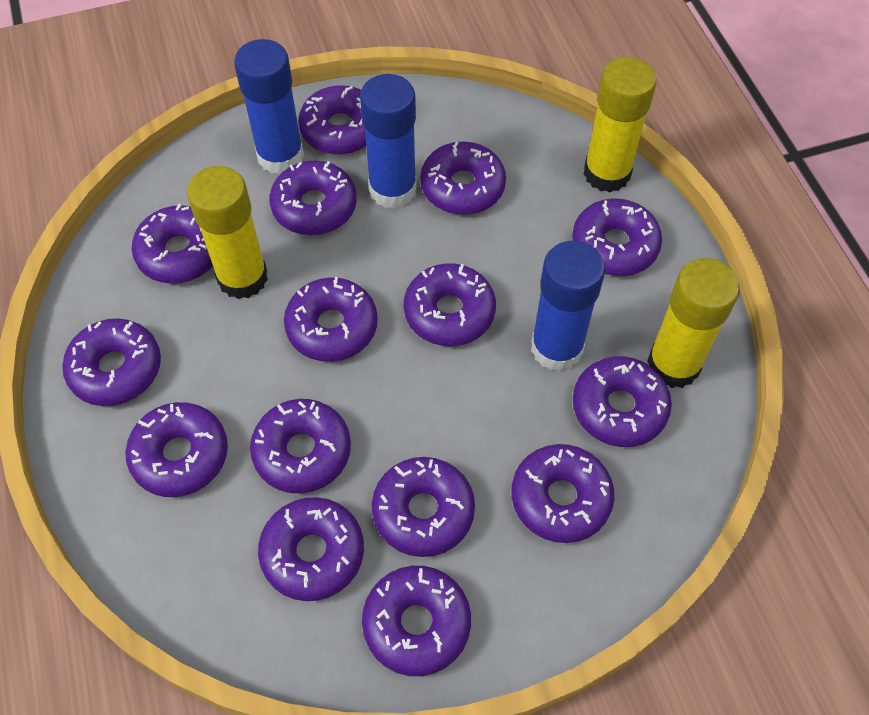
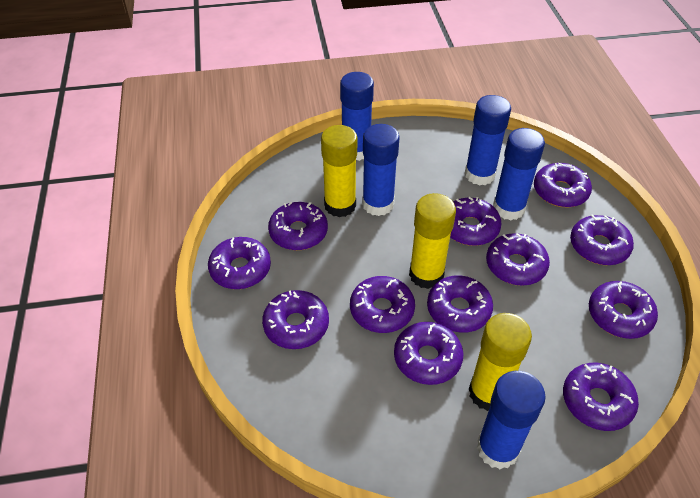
blue glue stick: 3 -> 5
purple donut: 15 -> 12

